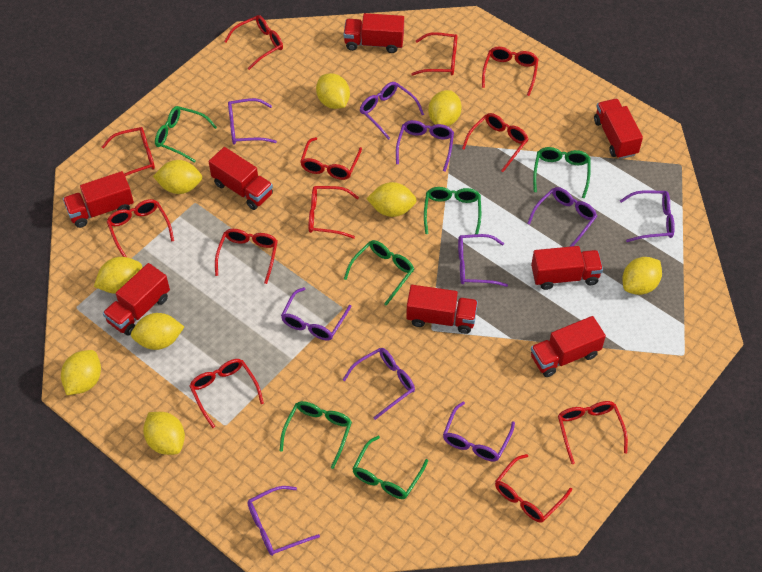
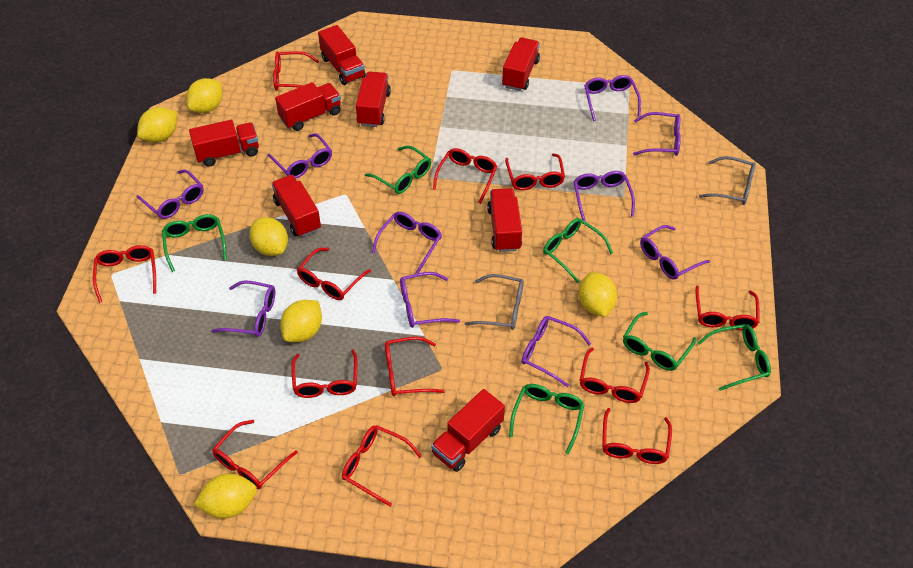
grey glasses: 0 -> 2
yellow lemon: 9 -> 6

